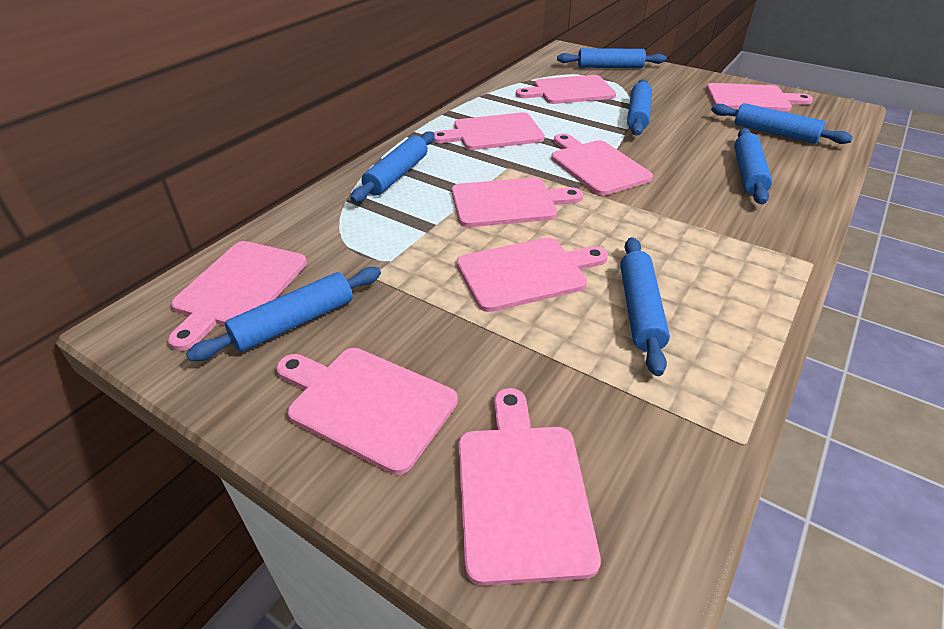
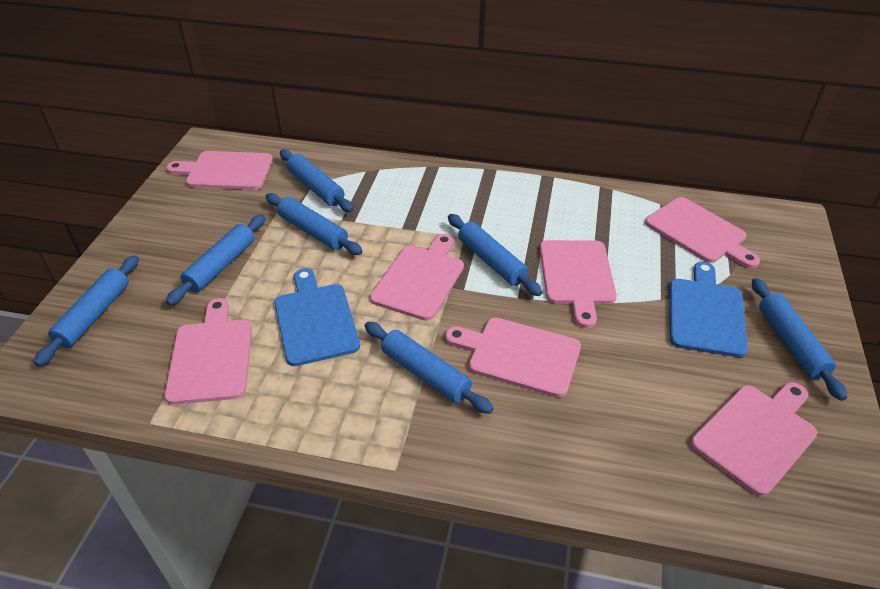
blue cutting board: 0 -> 2
pink cutting board: 9 -> 7

